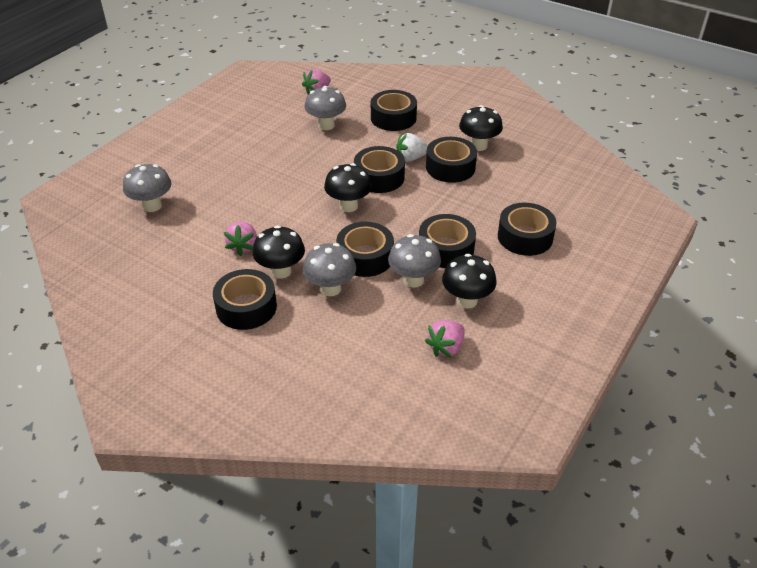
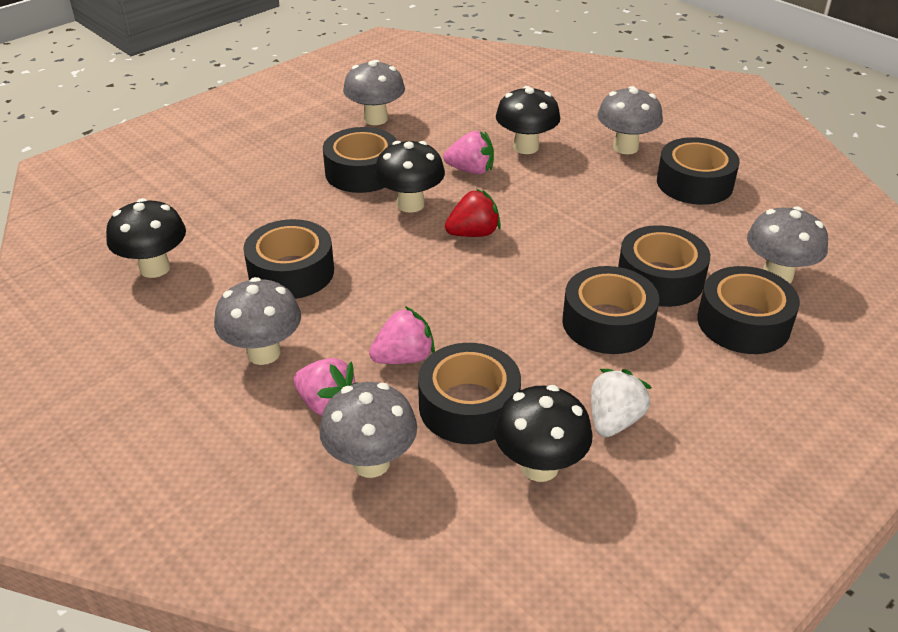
grey mushroom: 4 -> 5
red strawberry: 0 -> 1

